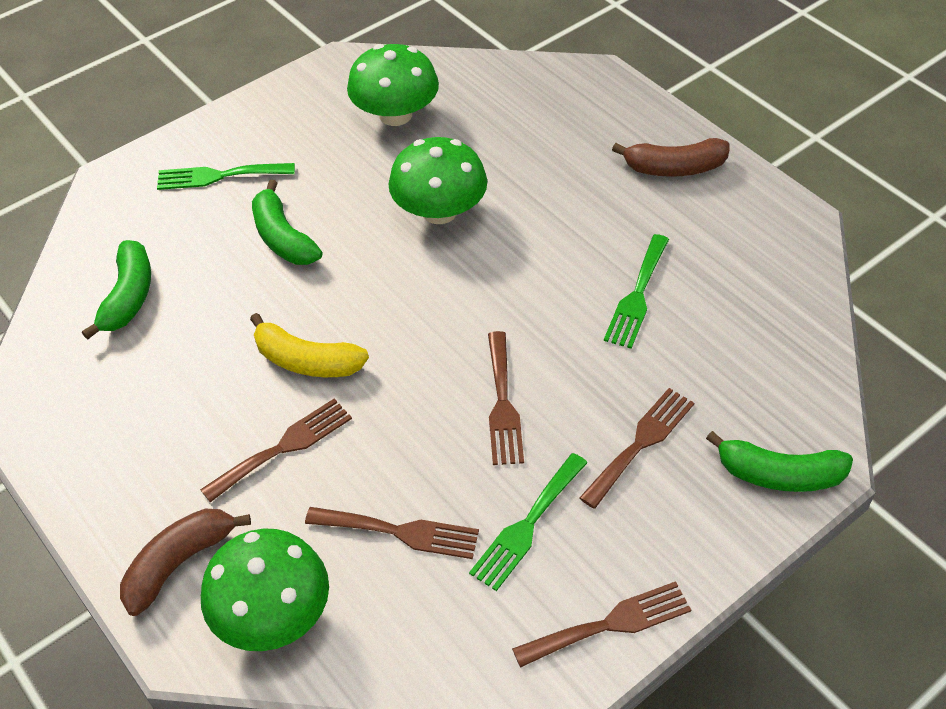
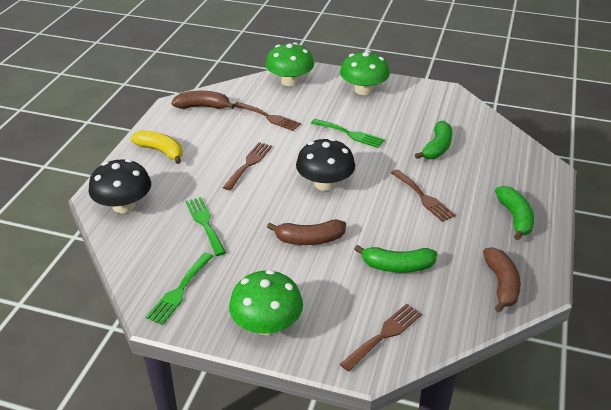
black mushroom: 0 -> 2
brown banana: 2 -> 3
brown fork: 5 -> 4

